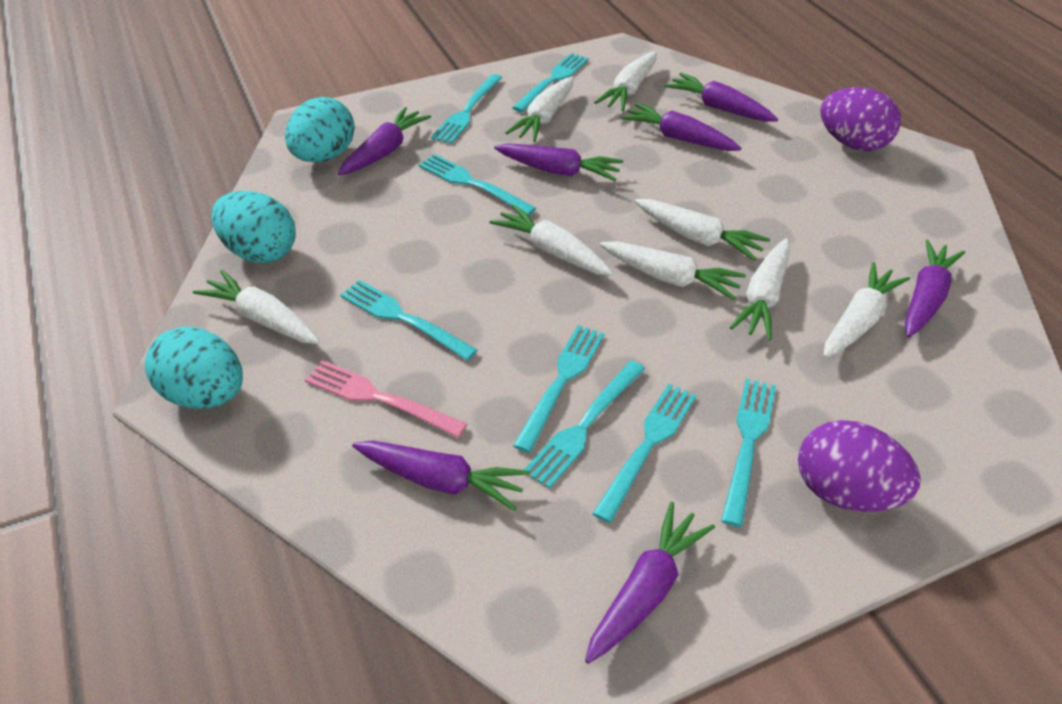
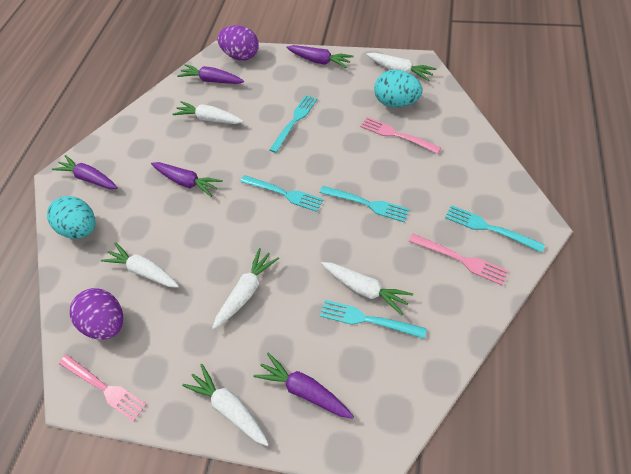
pink fork: 1 -> 3
purple carrot: 7 -> 5
turquoise egg: 3 -> 2
turquoise fork: 8 -> 5
white carrot: 8 -> 6

